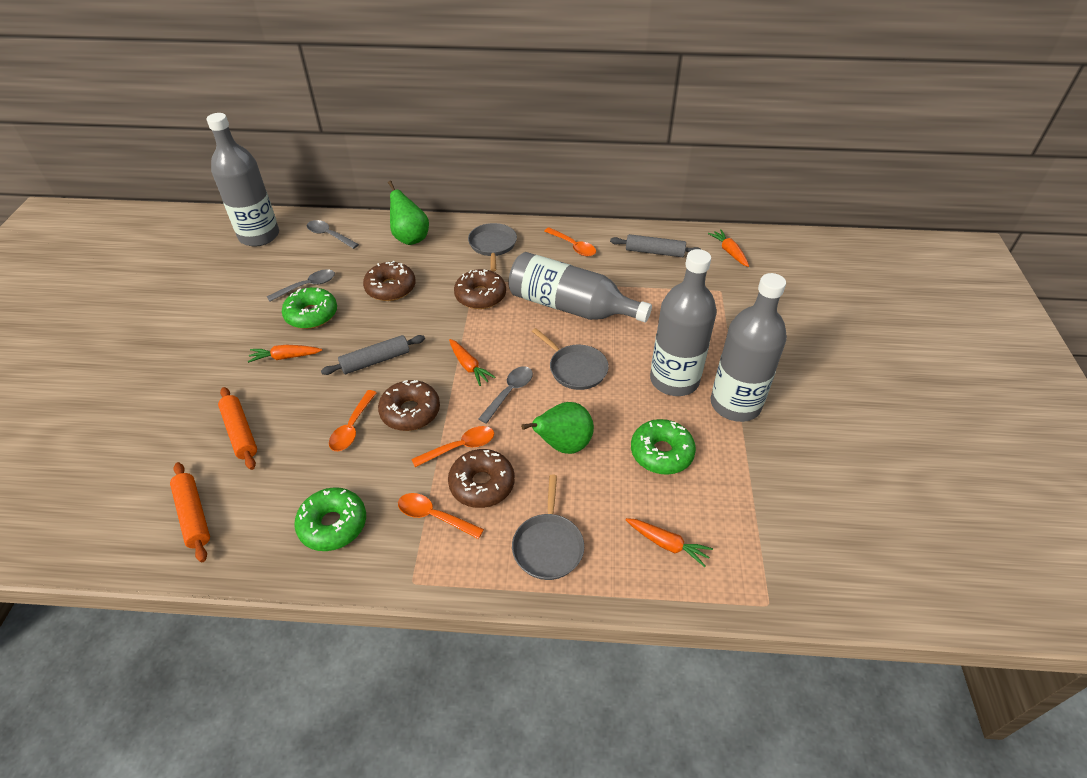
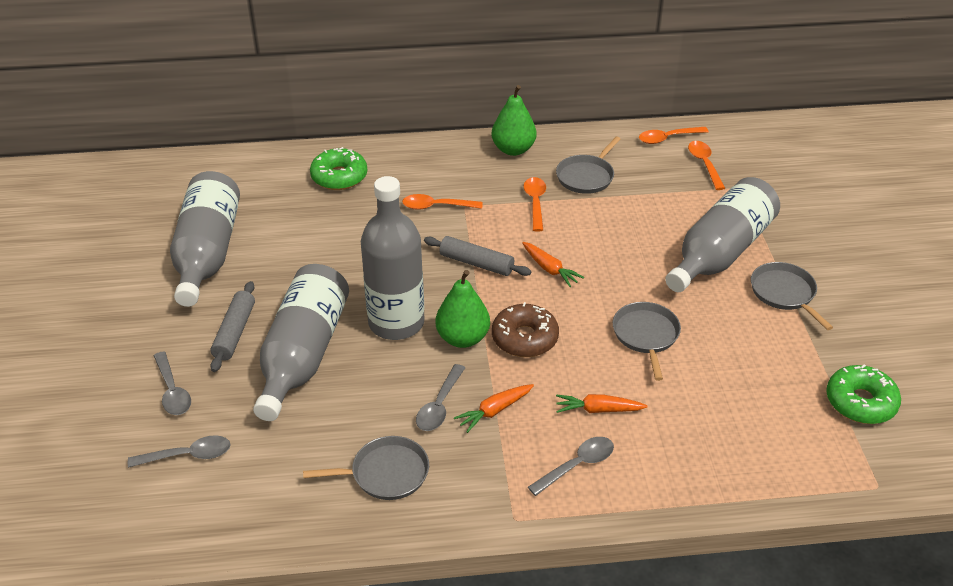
brown donut: 4 -> 1
green donut: 3 -> 2
grey pan: 3 -> 4
grey spoon: 3 -> 4
orange carrot: 4 -> 3
orange rolling pin: 2 -> 0

